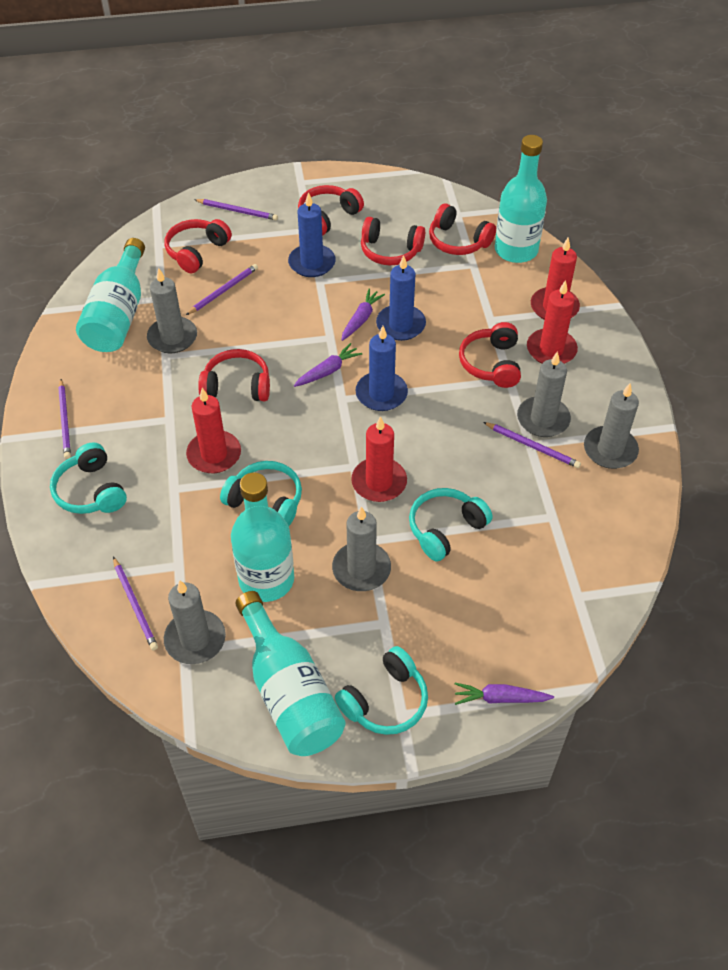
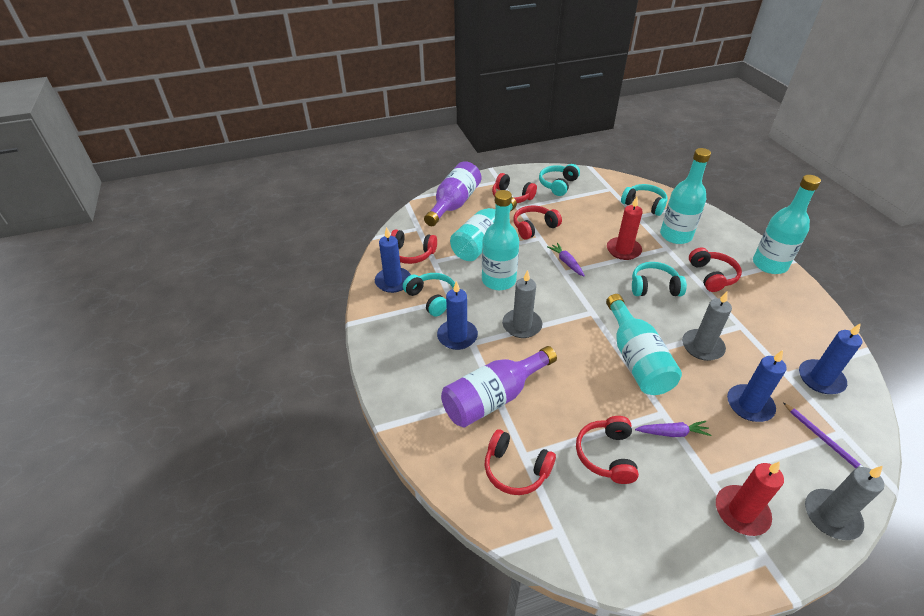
blue candle: 3 -> 4
grey candle: 5 -> 3
purple bottle: 0 -> 2
purple carrot: 3 -> 2
purple pencil: 5 -> 1
red candle: 4 -> 2
turquoise bottle: 4 -> 5

